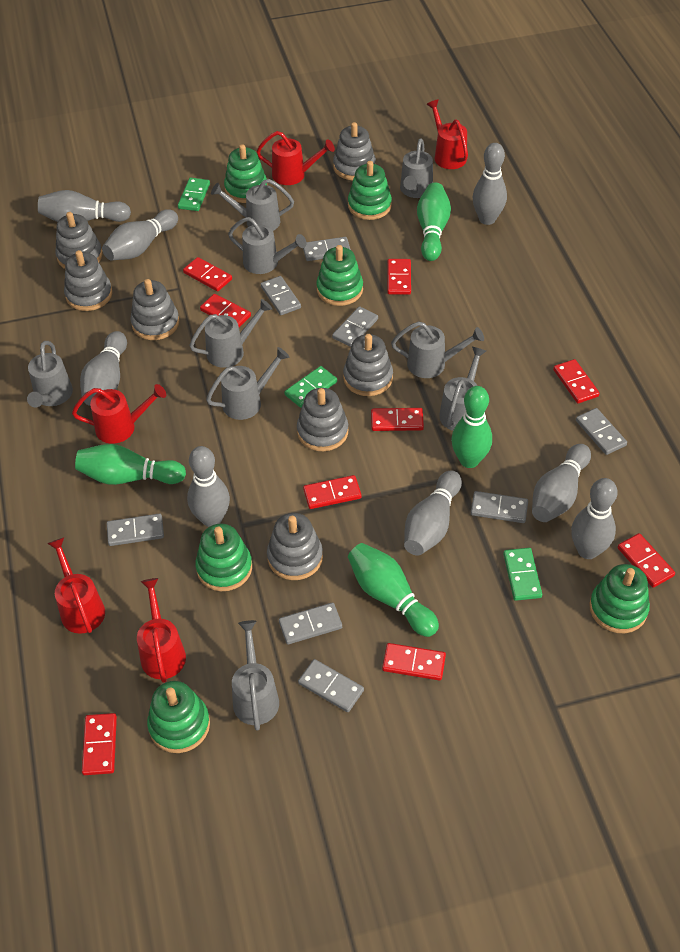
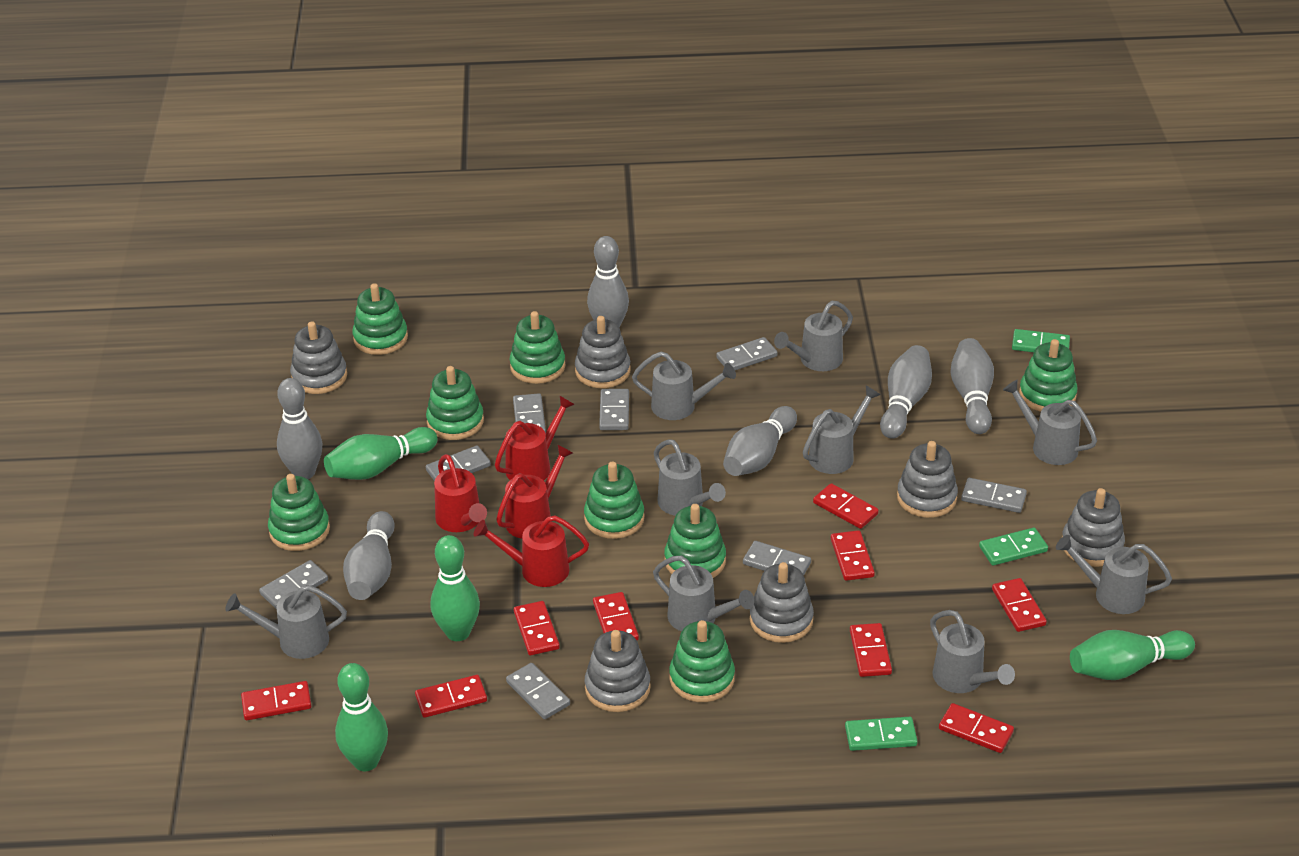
green stacking toy: 6 -> 8
grey bowling pin: 8 -> 6
grey stacking toy: 7 -> 6
red watering can: 5 -> 4

